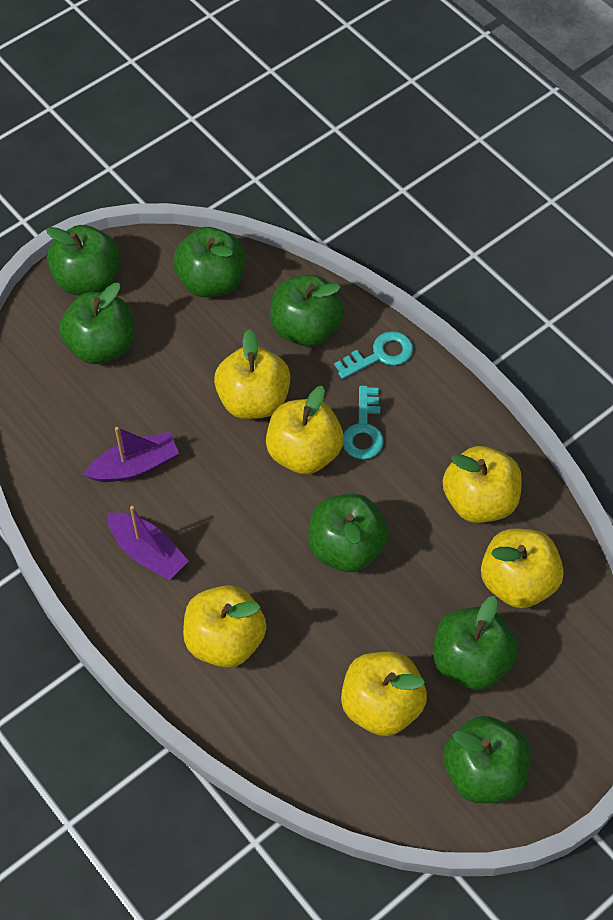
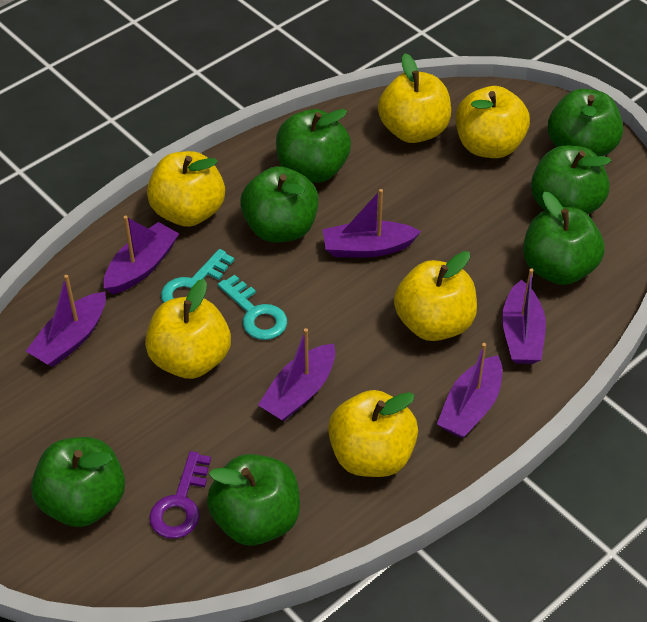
purple boat: 2 -> 6
purple key: 0 -> 1

